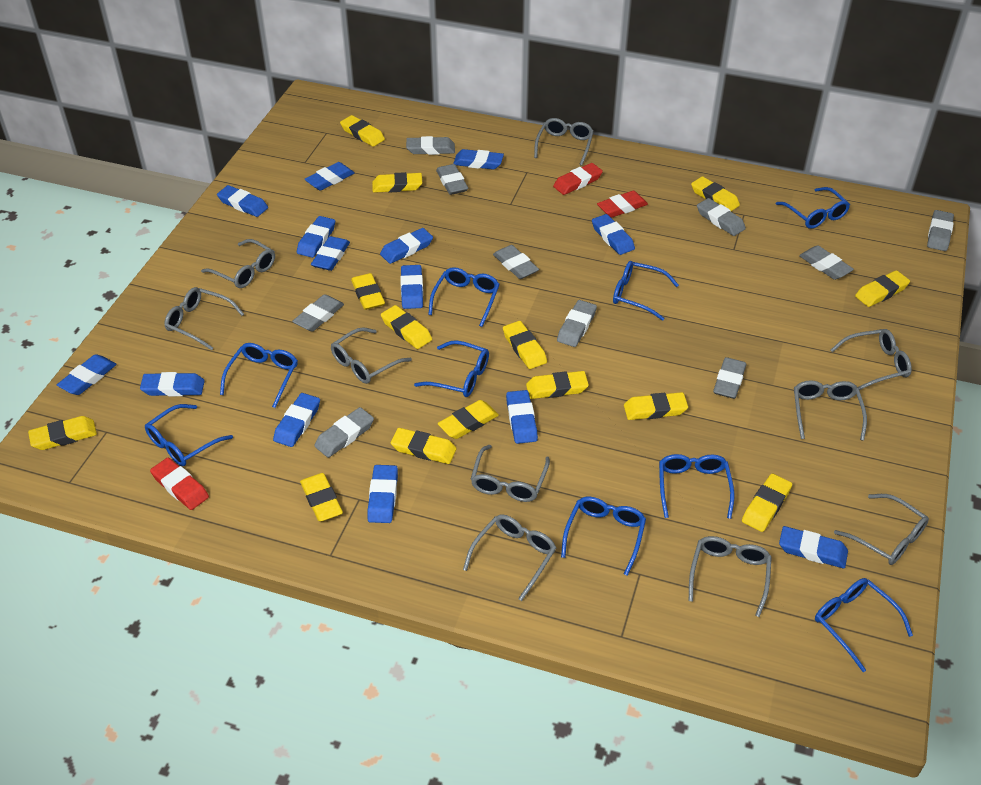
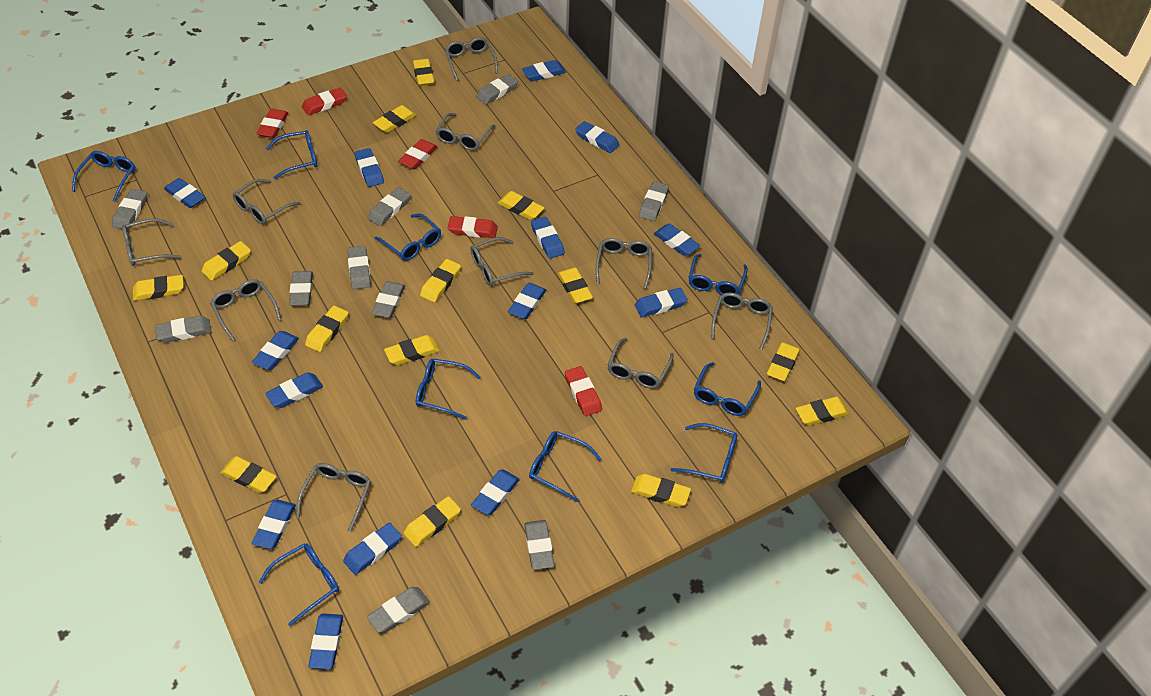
red eraser: 3 -> 5

